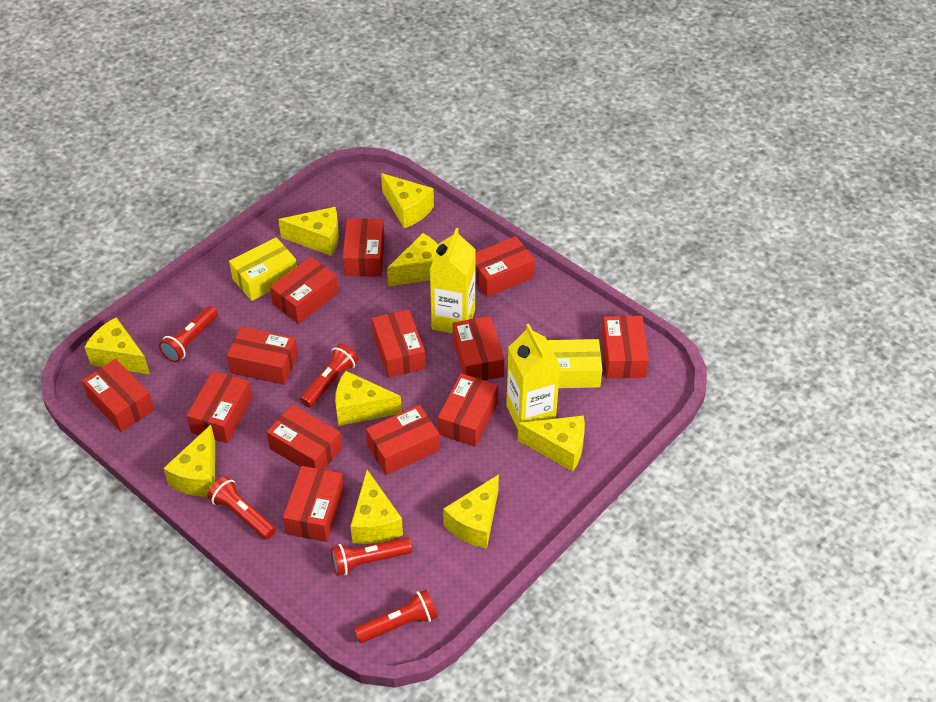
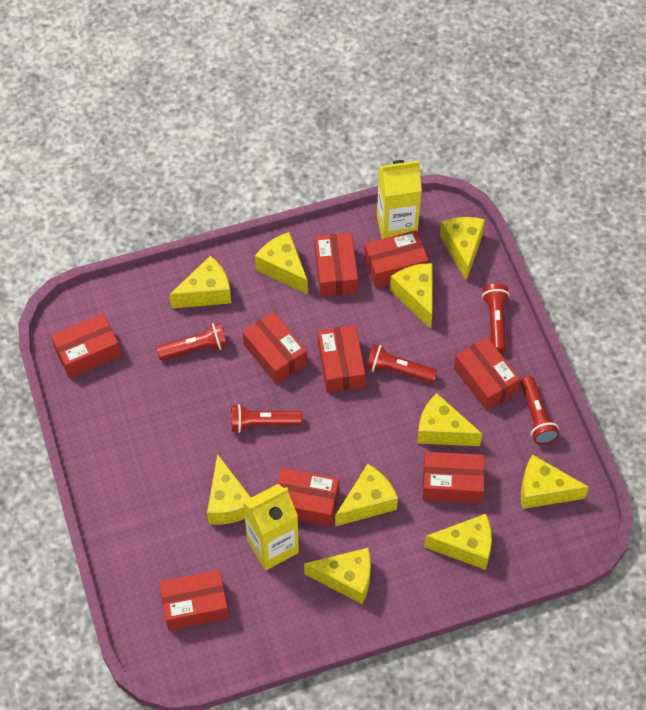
red box: 13 -> 9
yellow box: 2 -> 0
yellow cheese: 9 -> 10

